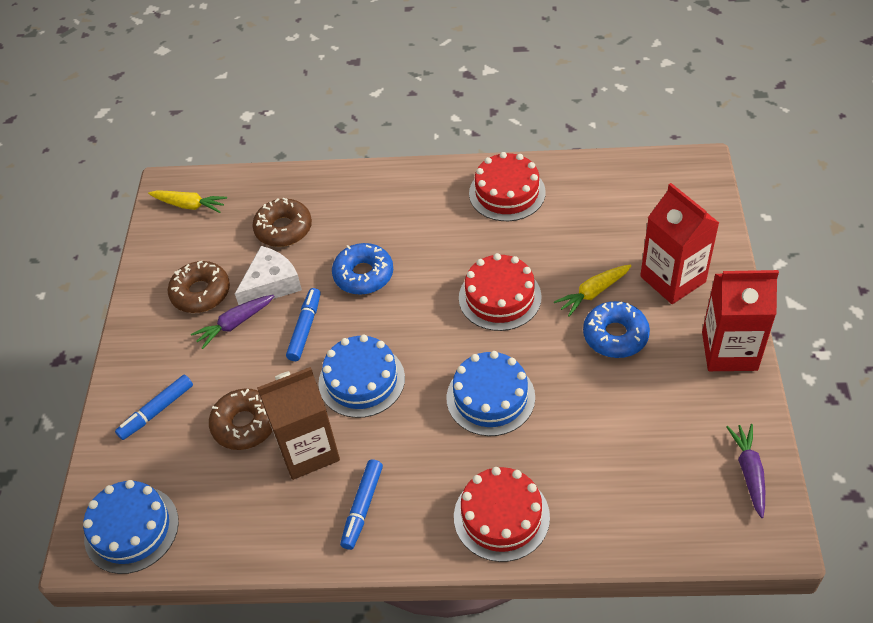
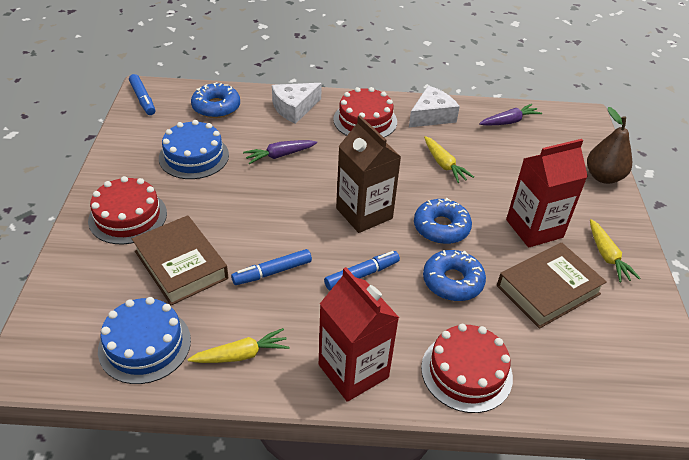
blue cake: 3 -> 2
blue donut: 2 -> 3
brown book: 0 -> 2
brown donut: 3 -> 0
brown pear: 0 -> 1
white cheese: 1 -> 2
yellow carrot: 2 -> 3

